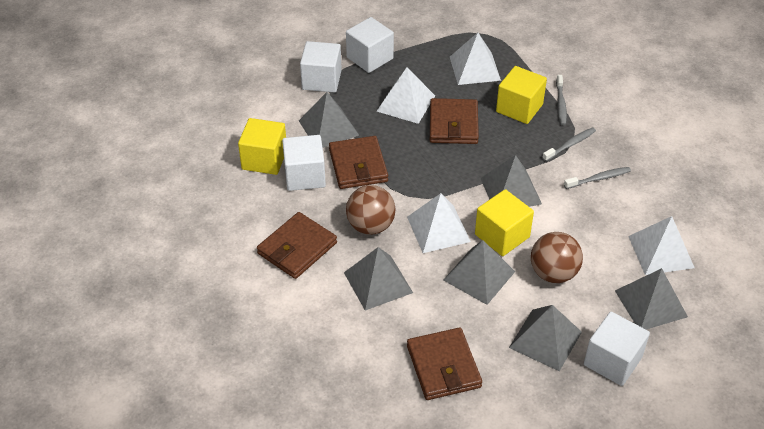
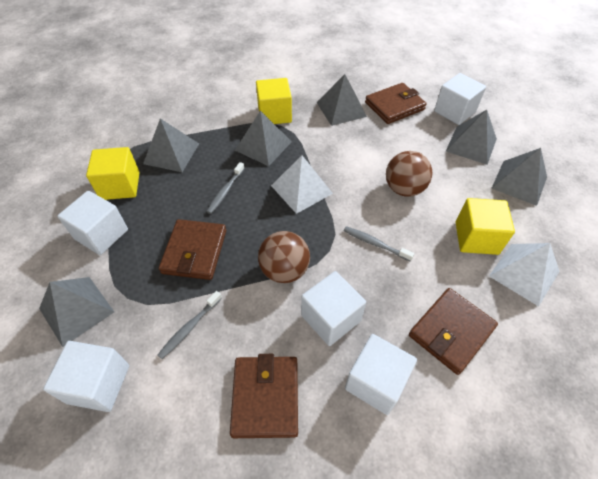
white cube: 4 -> 5
white pyramid: 4 -> 2

